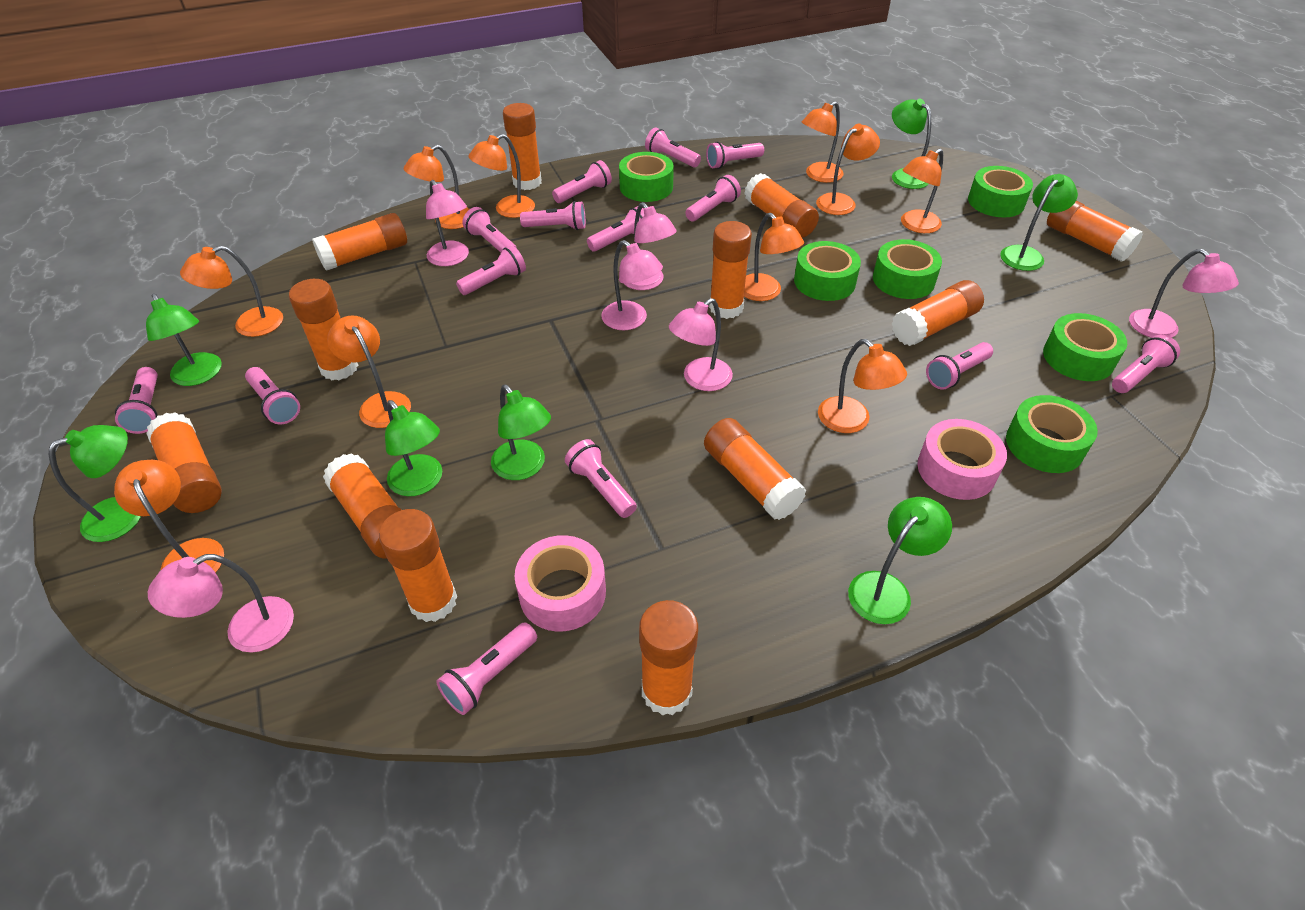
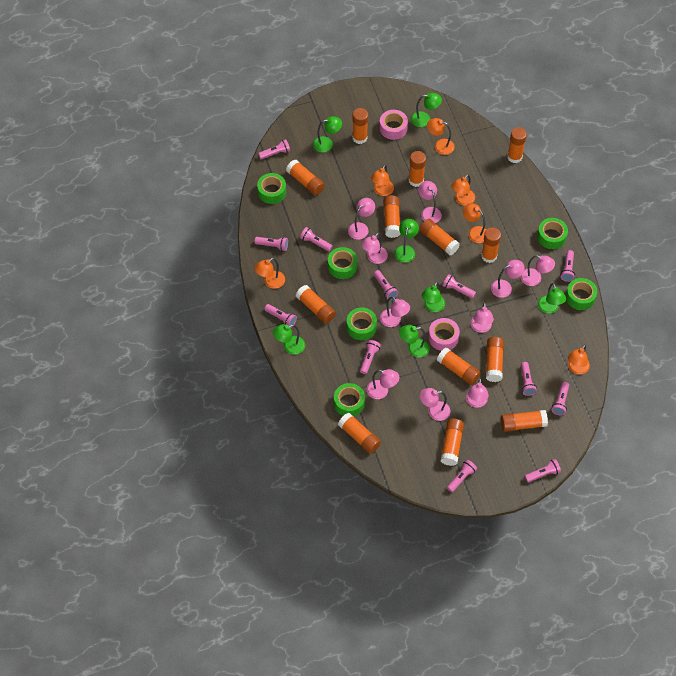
orange glue stick: 12 -> 13
orange lamp: 10 -> 6
pink flashlight: 14 -> 12
pink lamp: 6 -> 10

